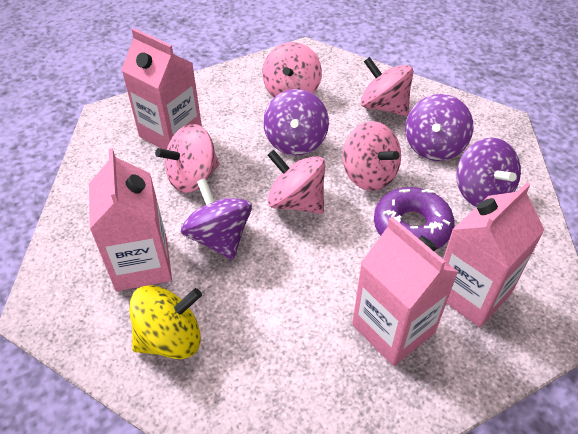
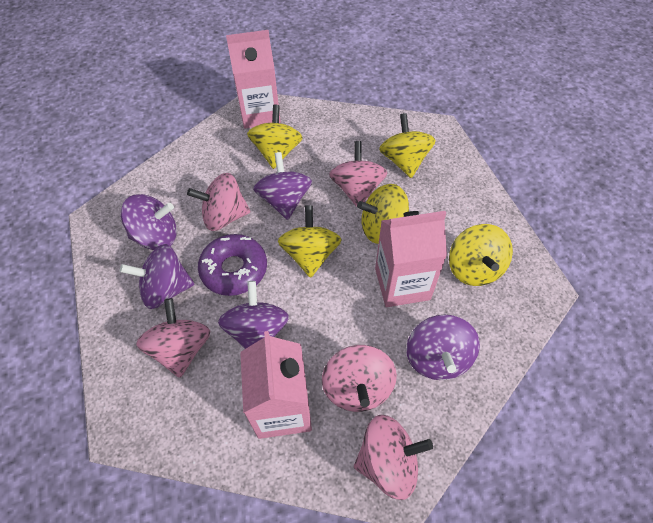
pink carton: 4 -> 3
purple spinning top: 4 -> 5
yellow spinning top: 1 -> 5

